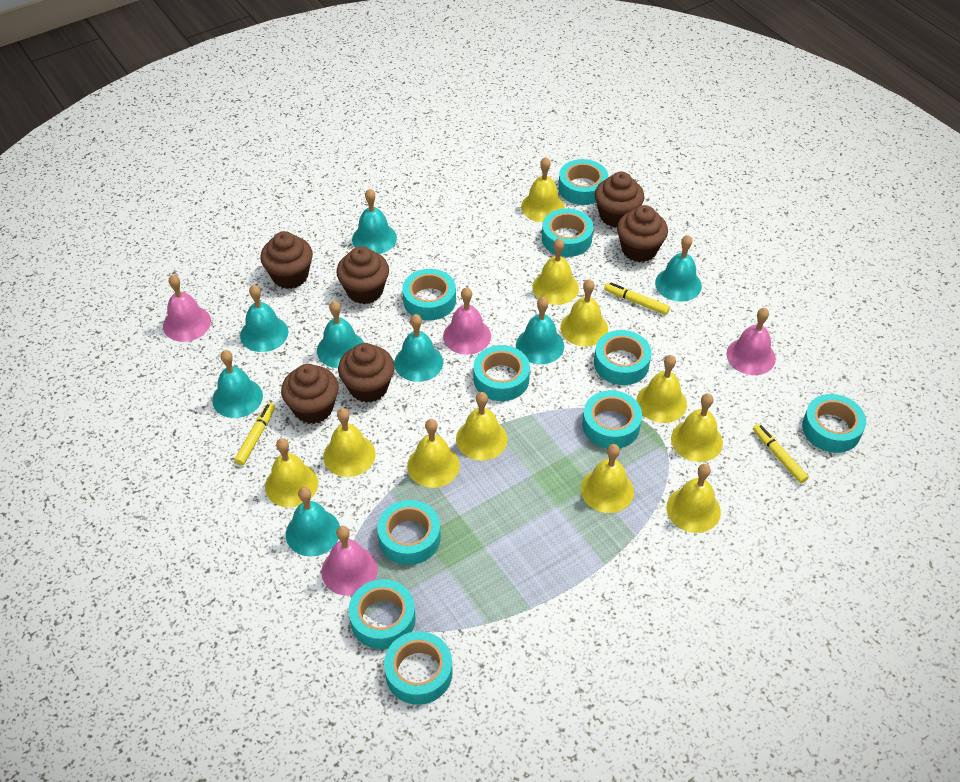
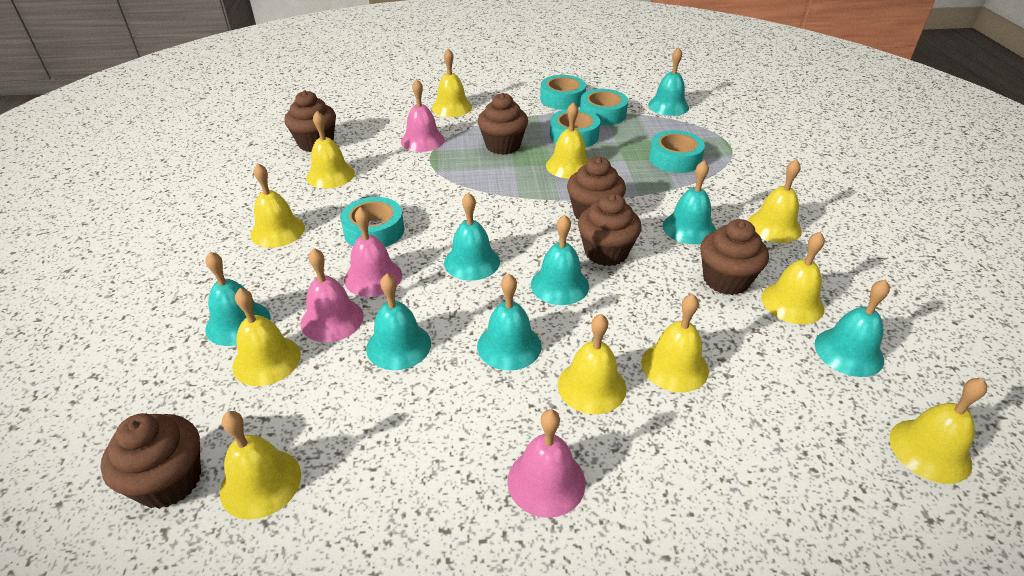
turquoise tape: 10 -> 5
yellow marker: 3 -> 0

